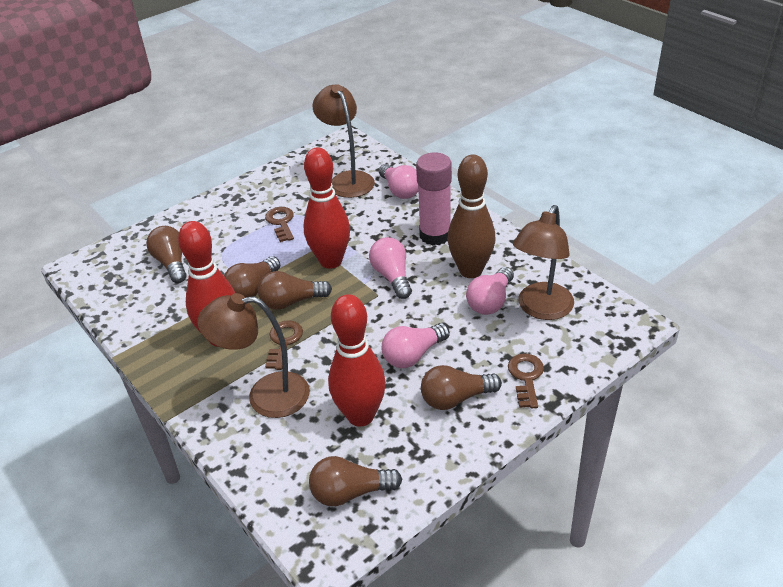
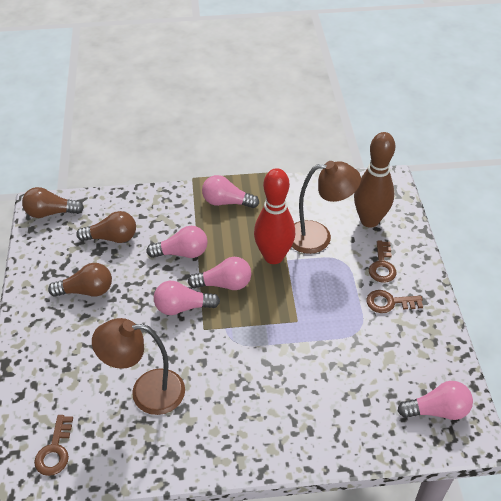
brown lamp: 3 -> 2
brown light bulb: 5 -> 3
pink glue stick: 1 -> 0
pink light bulb: 4 -> 5
red bowling pin: 3 -> 1

